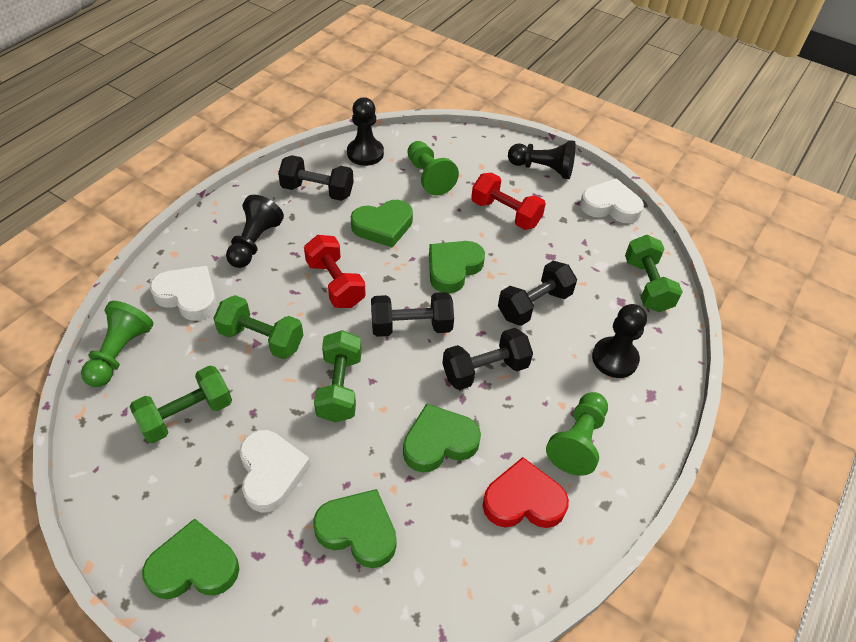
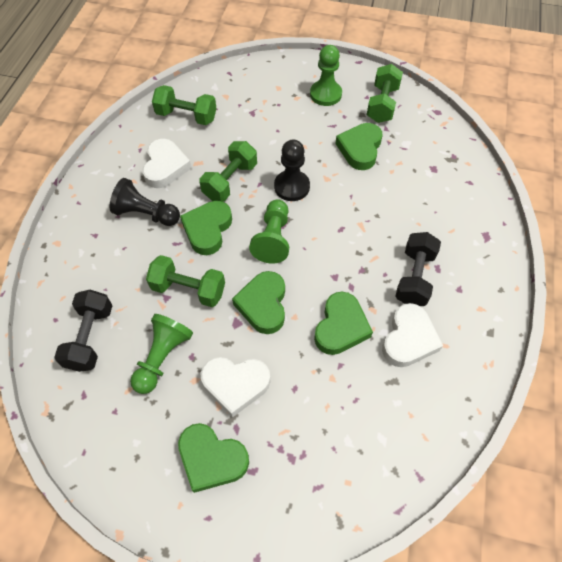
black dumbbell: 4 -> 2
black pawn: 4 -> 2
red dumbbell: 2 -> 0
red heart: 1 -> 0

